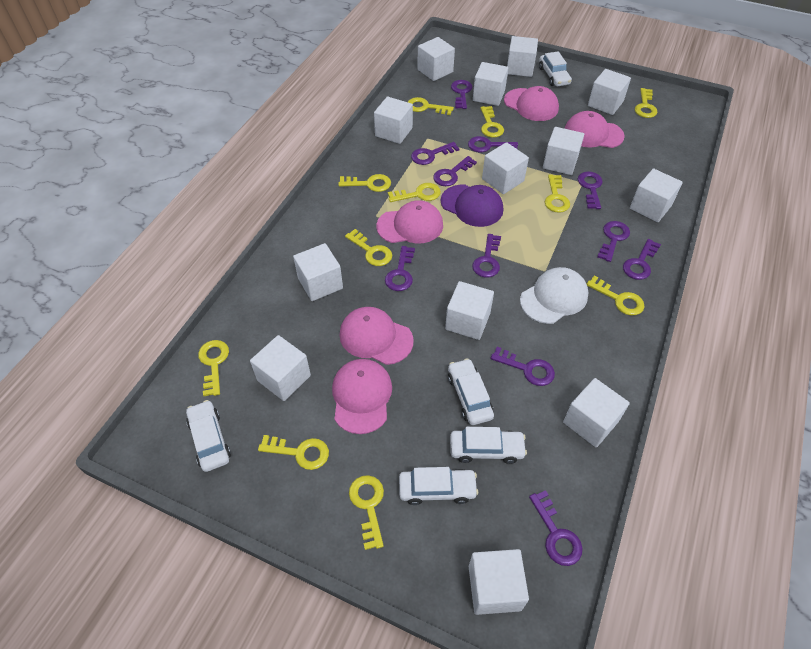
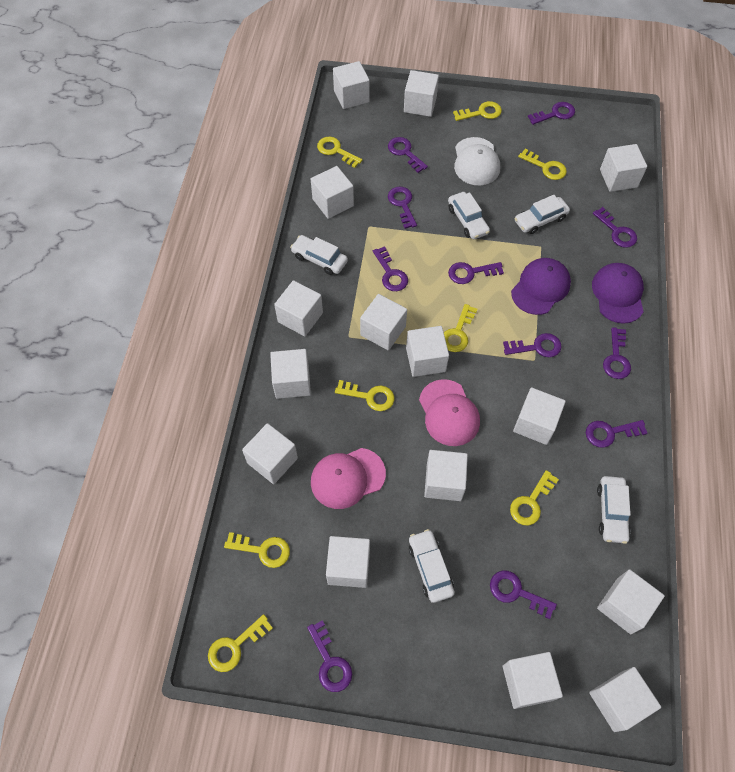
pink cap: 5 -> 2
purple cap: 1 -> 2
white cube: 13 -> 15
yellow key: 11 -> 8

